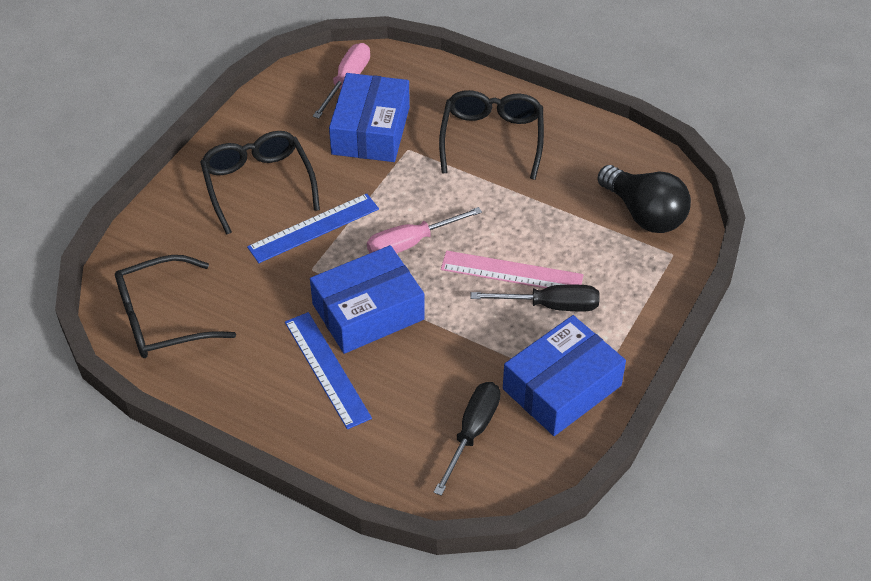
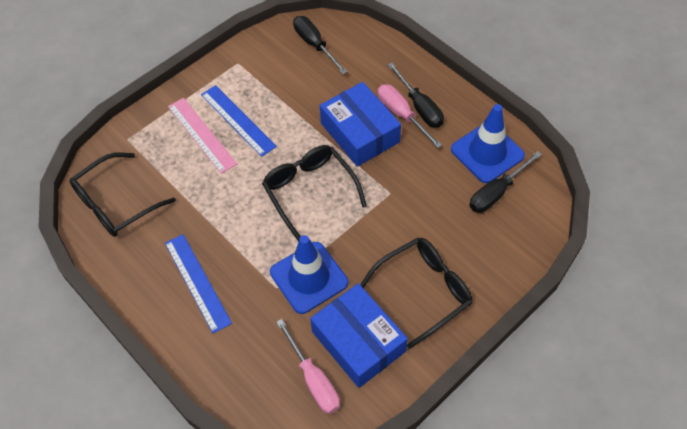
black light bulb: 1 -> 0
black screwdriver: 2 -> 3
blue box: 3 -> 2
blue traffic cone: 0 -> 2

